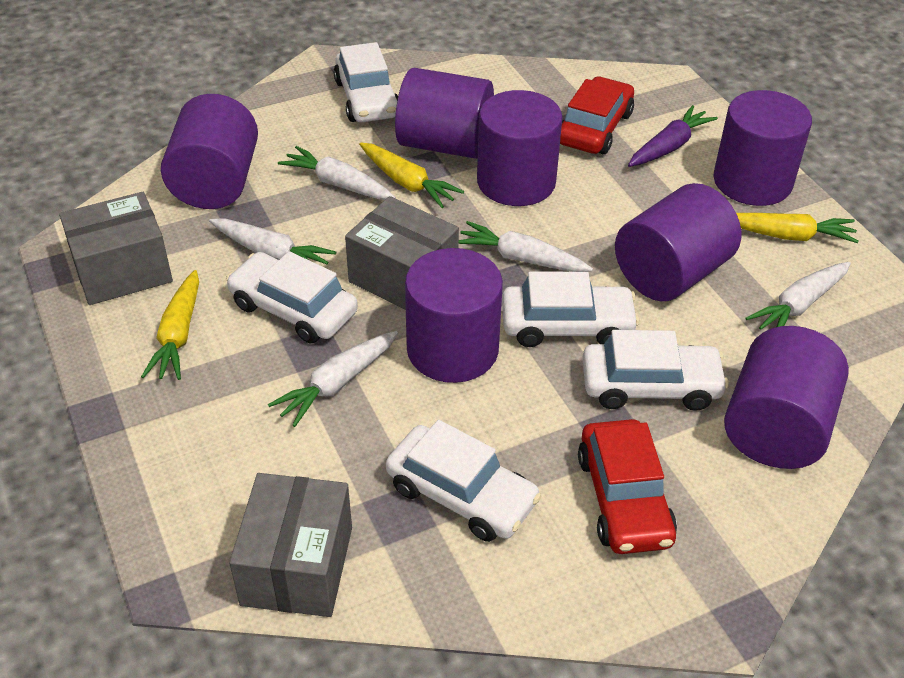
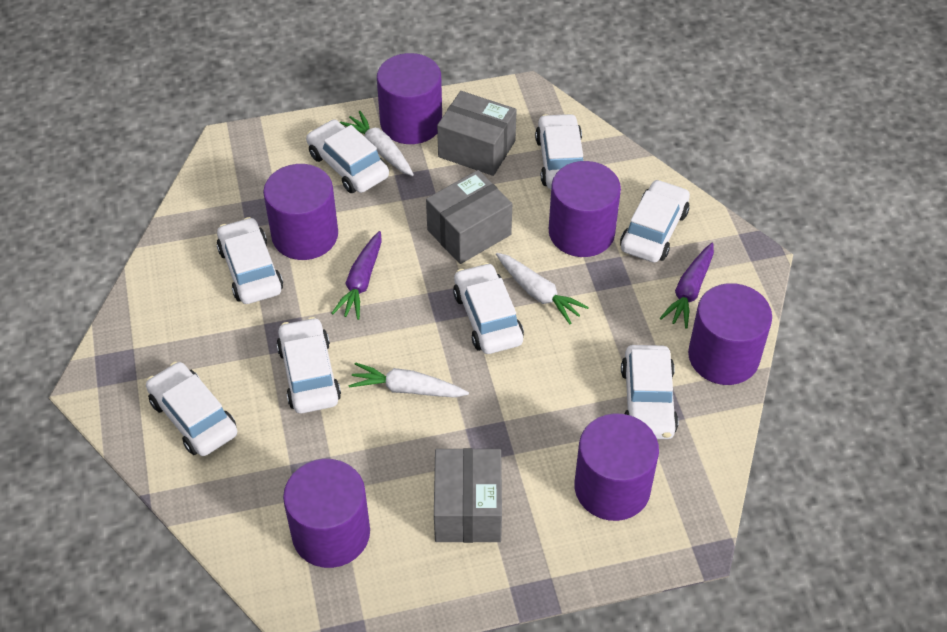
purple carrot: 1 -> 2
purple cylinder: 7 -> 6
red car: 2 -> 0
white car: 5 -> 8
white carrot: 5 -> 3
yellow carrot: 3 -> 0

